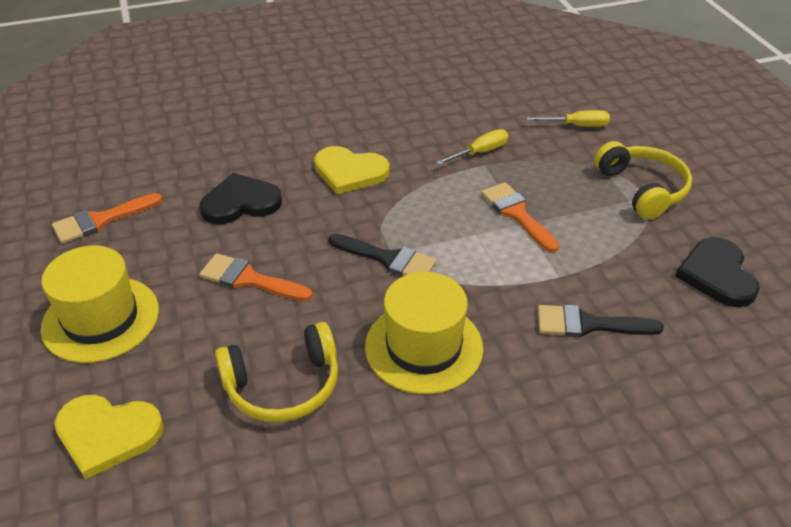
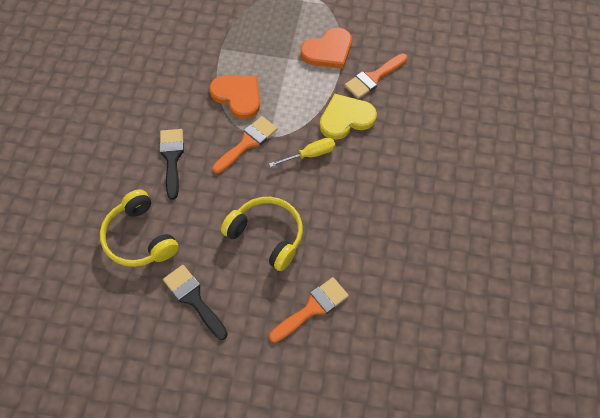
black heart: 2 -> 0
orange heart: 0 -> 2
yellow hat: 2 -> 0
yellow heart: 2 -> 1
yellow screwdriver: 2 -> 1

